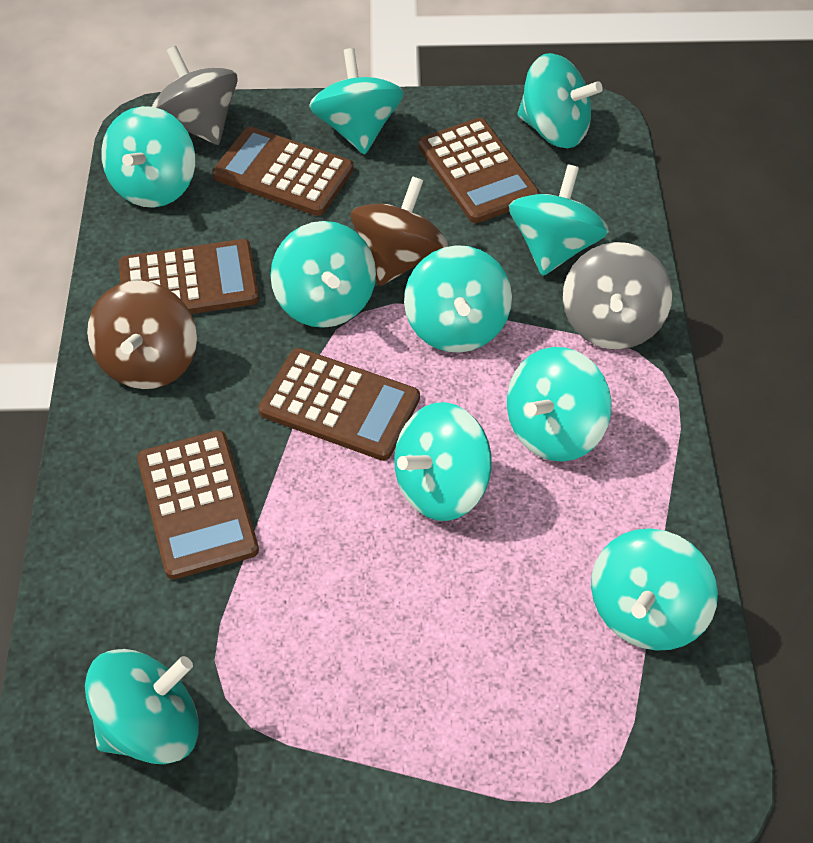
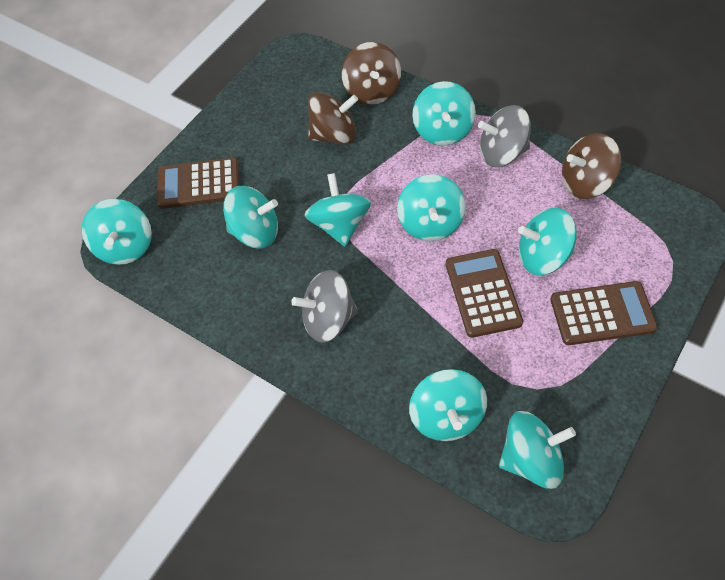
brown calculator: 5 -> 3
brown spinning top: 2 -> 3
turquoise spinning top: 10 -> 8

